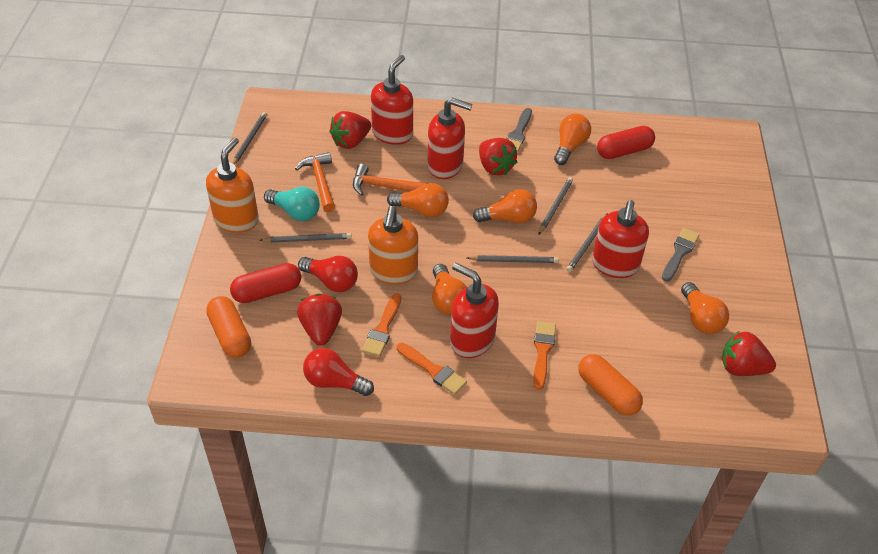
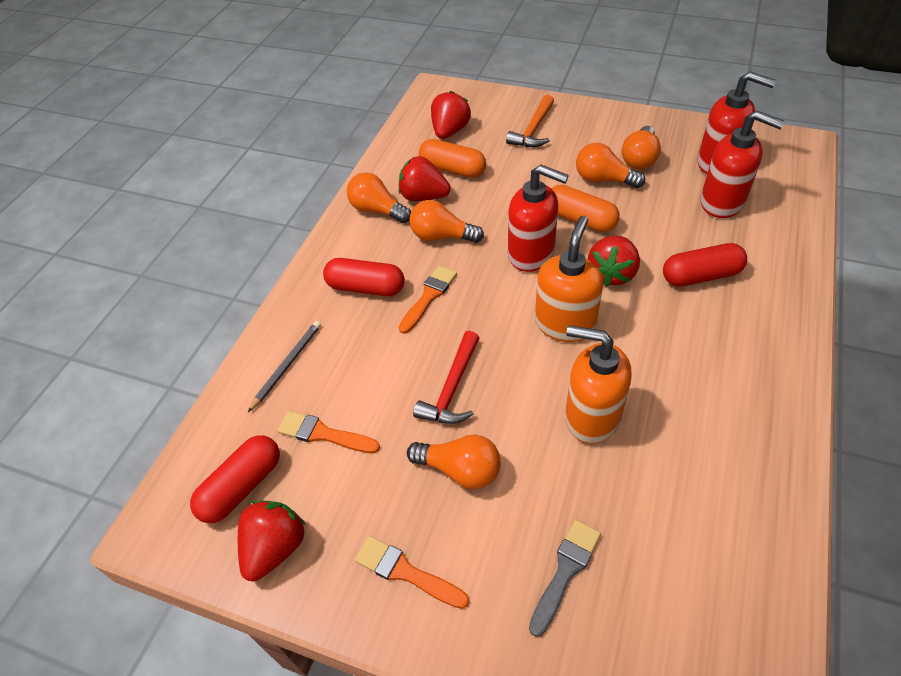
grey brush: 2 -> 1
grey pencil: 5 -> 1
orange hammer: 2 -> 1
red capsule: 2 -> 3
red hammer: 0 -> 1
red light bulb: 2 -> 0
red soap dispenser: 4 -> 3
turquoise light bulb: 1 -> 0

